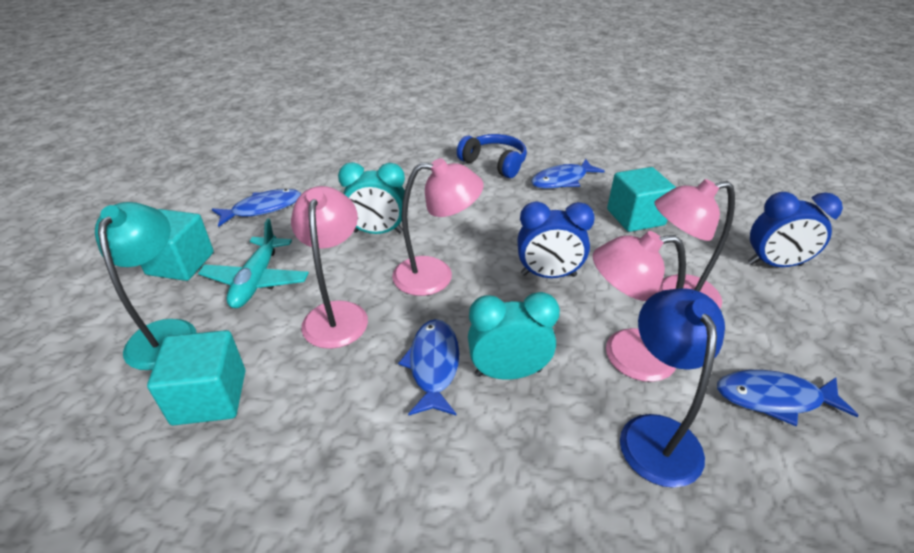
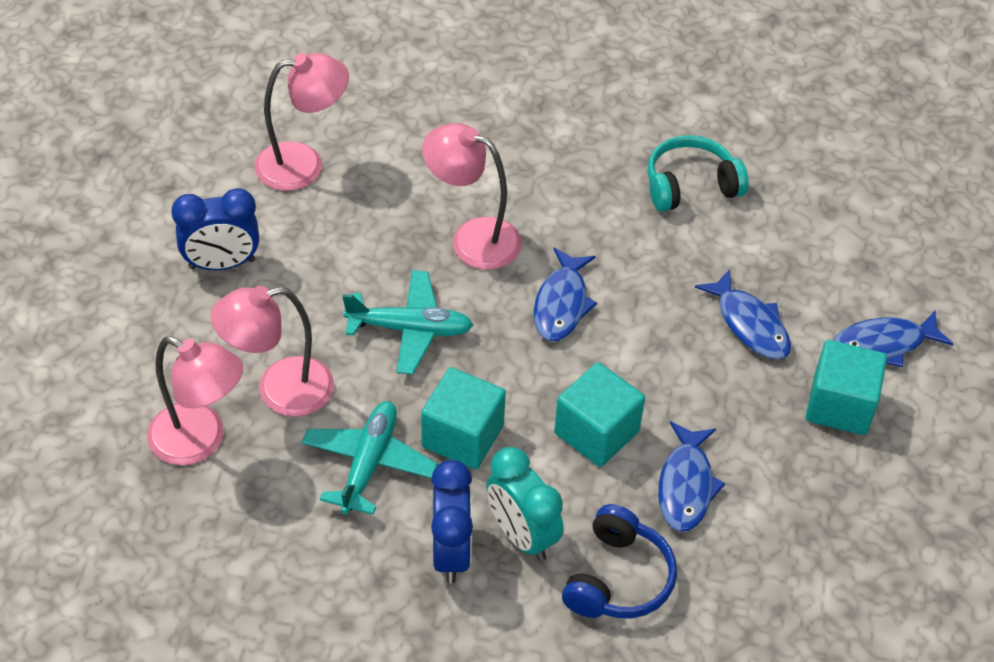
blue lamp: 1 -> 0
turquoise clock: 2 -> 1
turquoise headphones: 0 -> 1
turquoise lamp: 1 -> 0
turquoise plane: 1 -> 2

